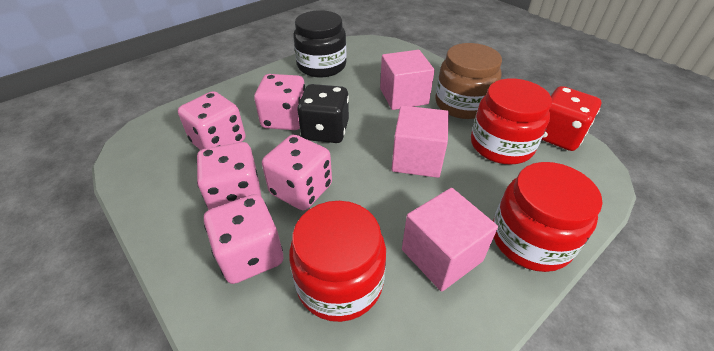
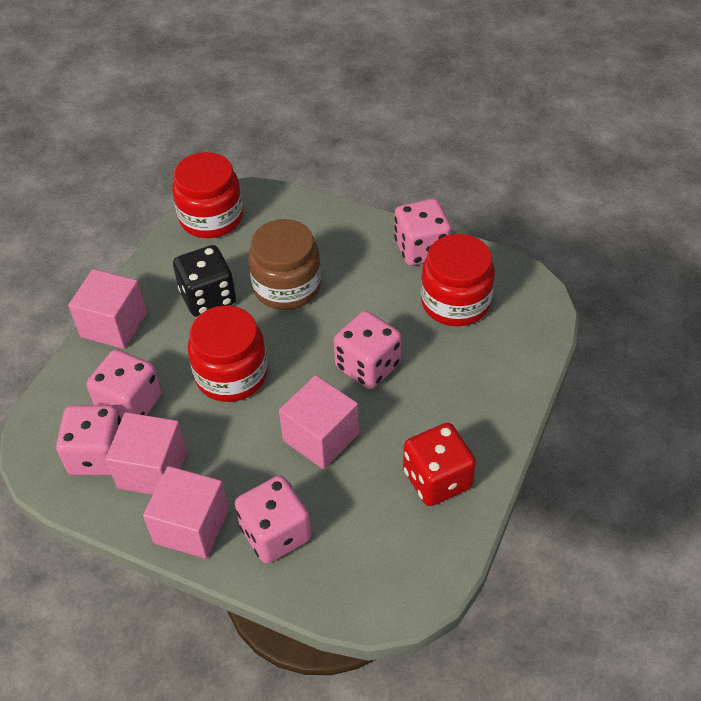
black jar: 1 -> 0
pink cube: 3 -> 4

